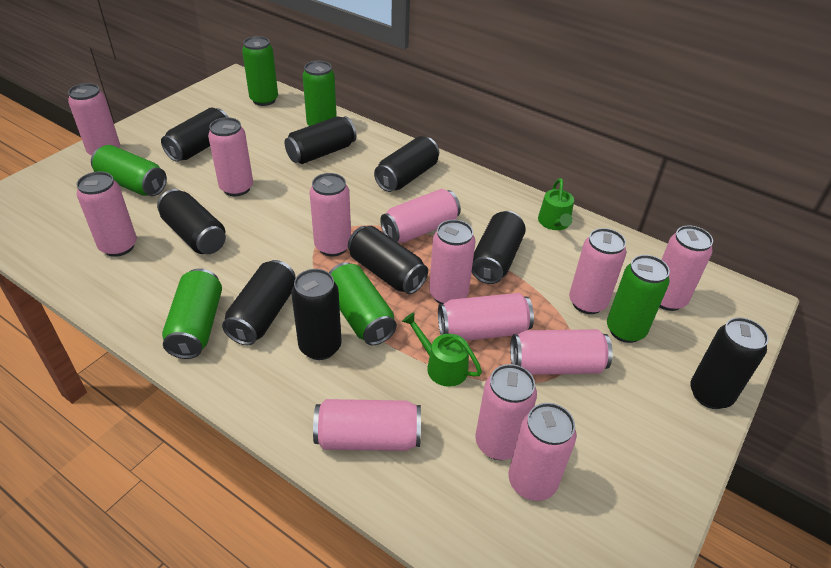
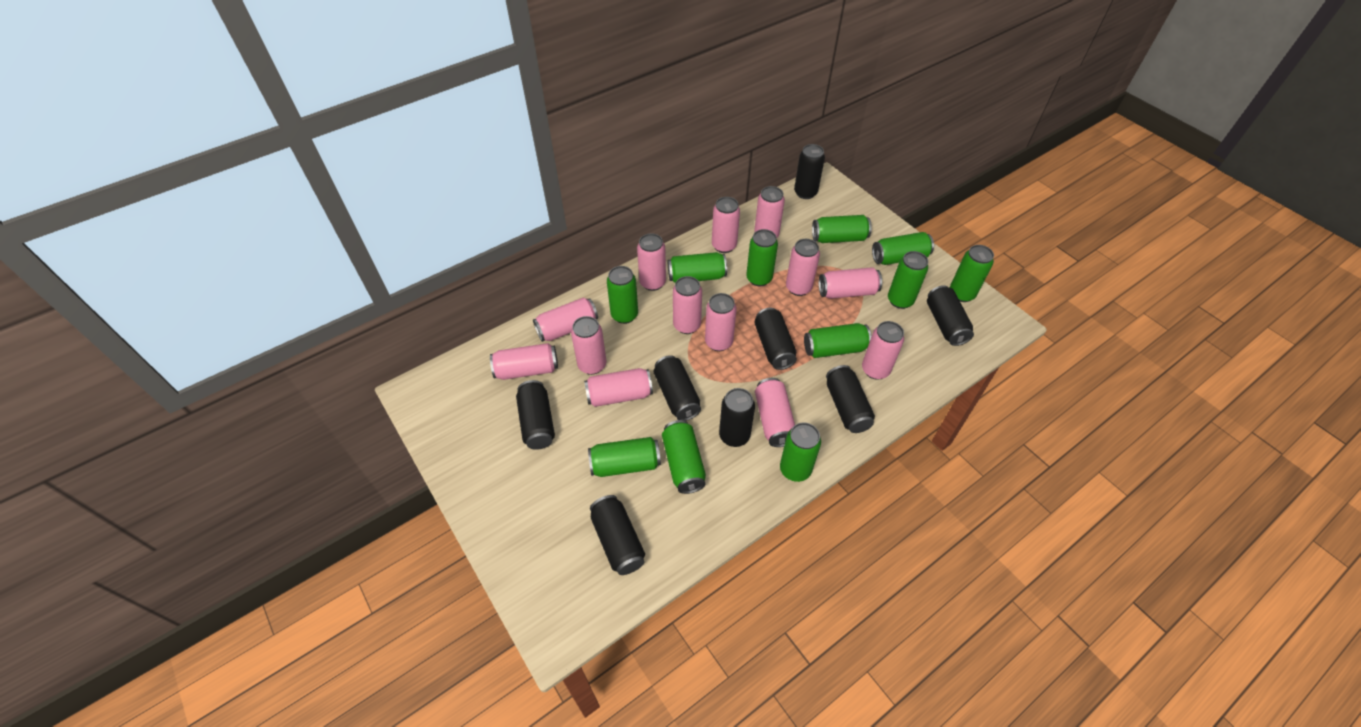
black can: 9 -> 8
green can: 6 -> 11
green watering can: 2 -> 0

